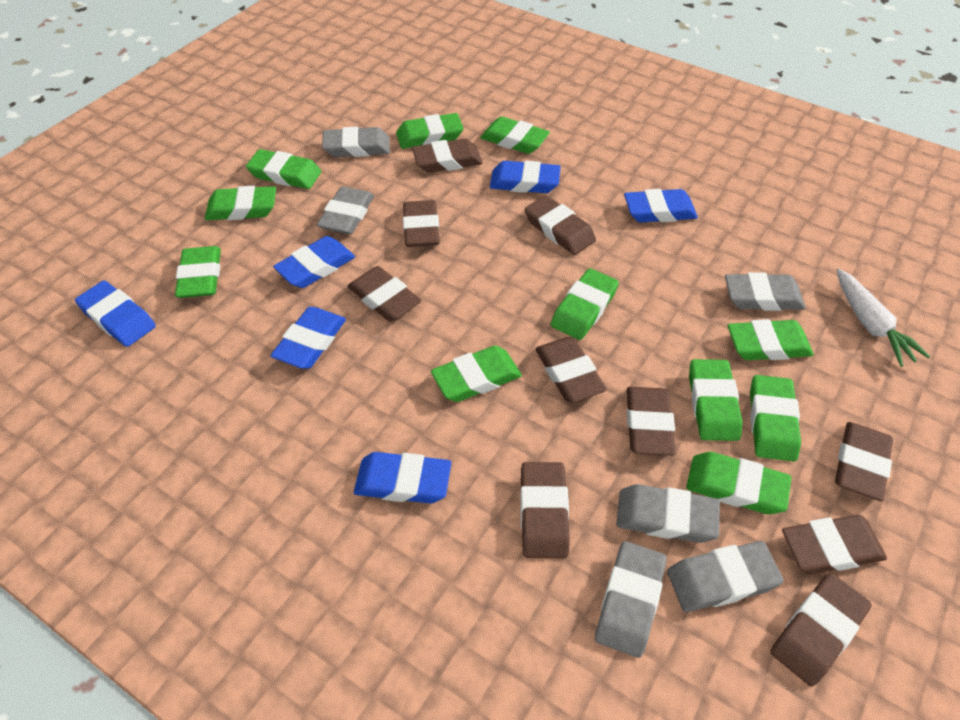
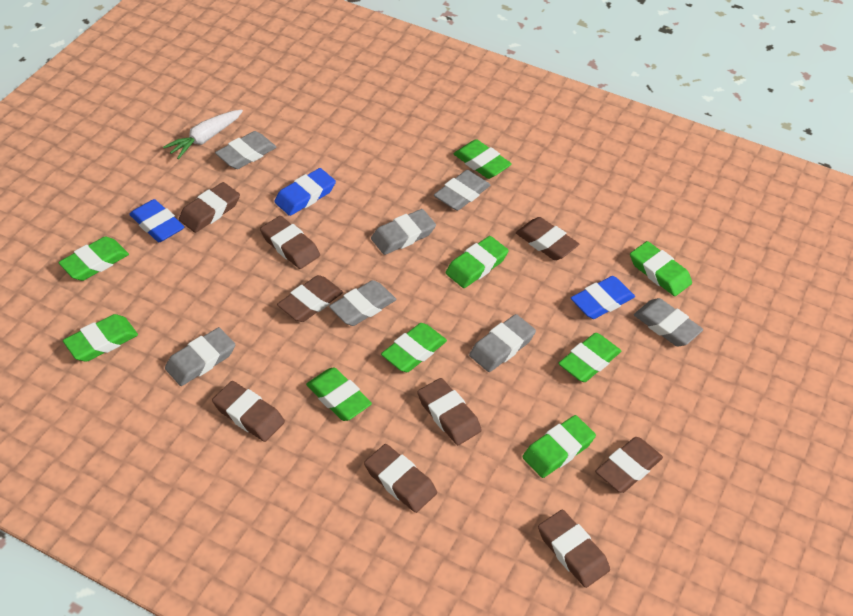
blue eraser: 6 -> 3
brown eraser: 10 -> 9
green eraser: 11 -> 9
grey eraser: 6 -> 7

